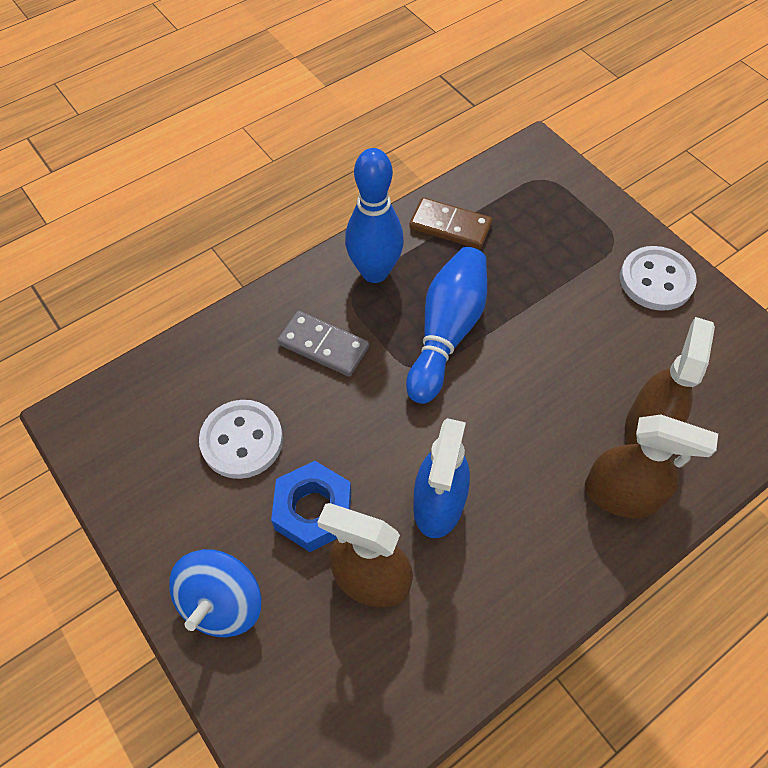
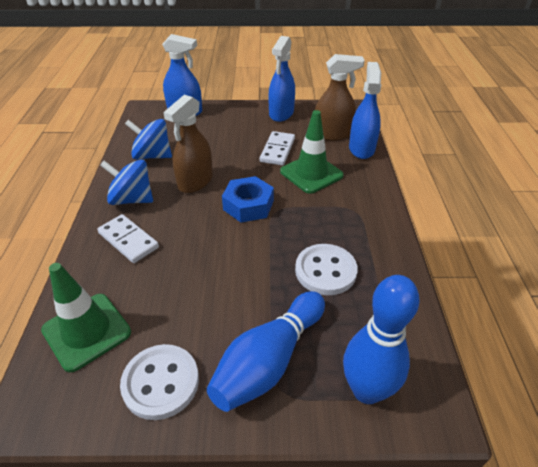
blue spinning top: 1 -> 2
blue spray bottle: 1 -> 3
brown domino: 1 -> 0
brown spray bottle: 3 -> 2
green traffic cone: 0 -> 2
grey domino: 1 -> 0
white domino: 0 -> 2

